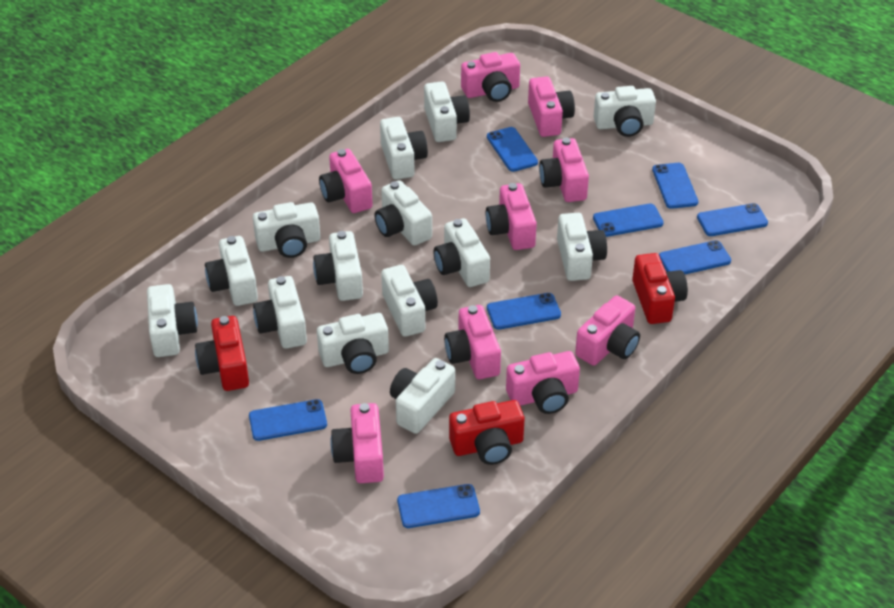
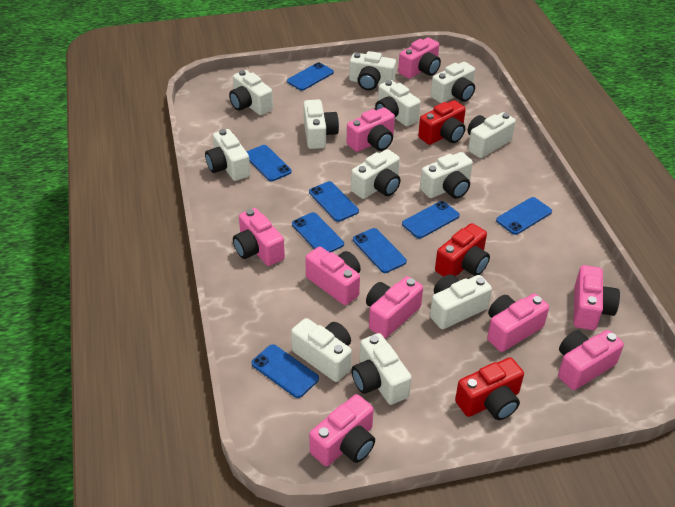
white camera: 14 -> 12

